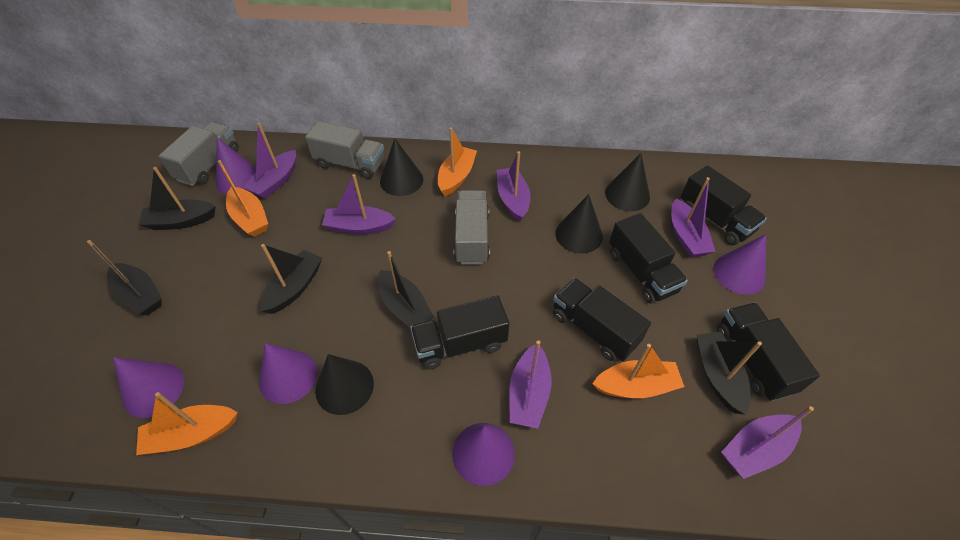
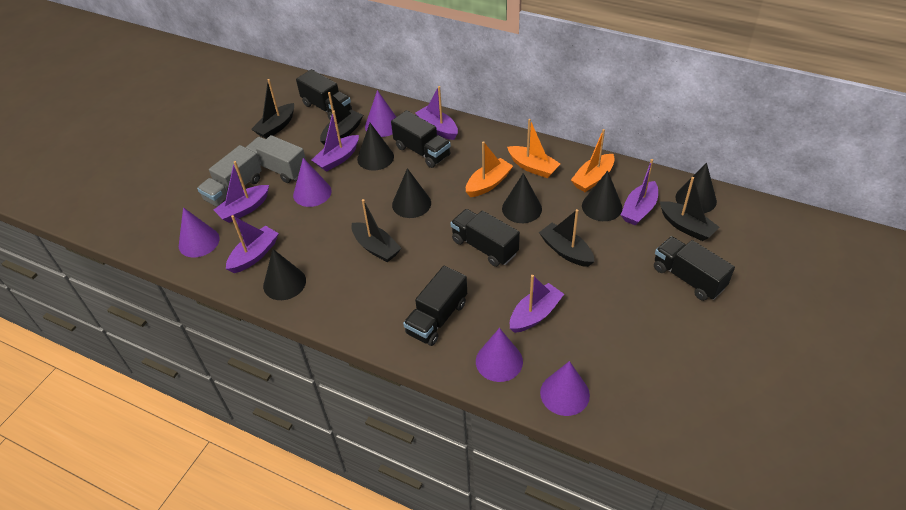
black cone: 4 -> 6
grey truck: 3 -> 2
orange boat: 4 -> 3

